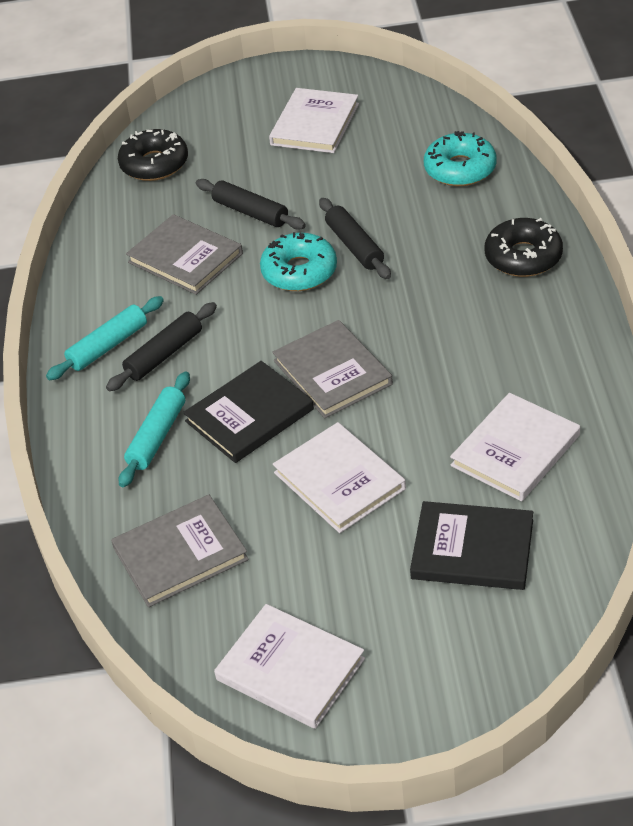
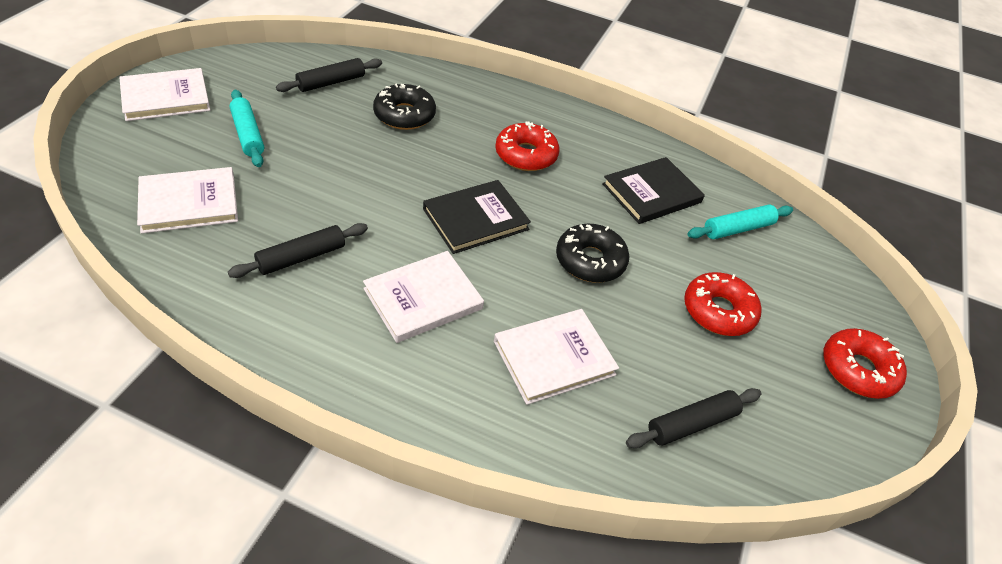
grey book: 3 -> 0
red donut: 0 -> 3
turquoise donut: 2 -> 0

